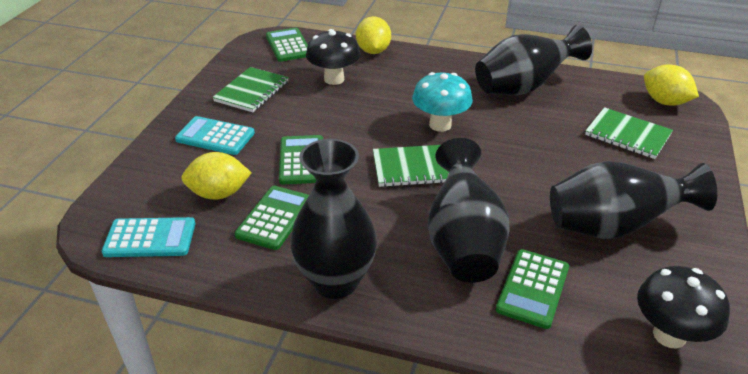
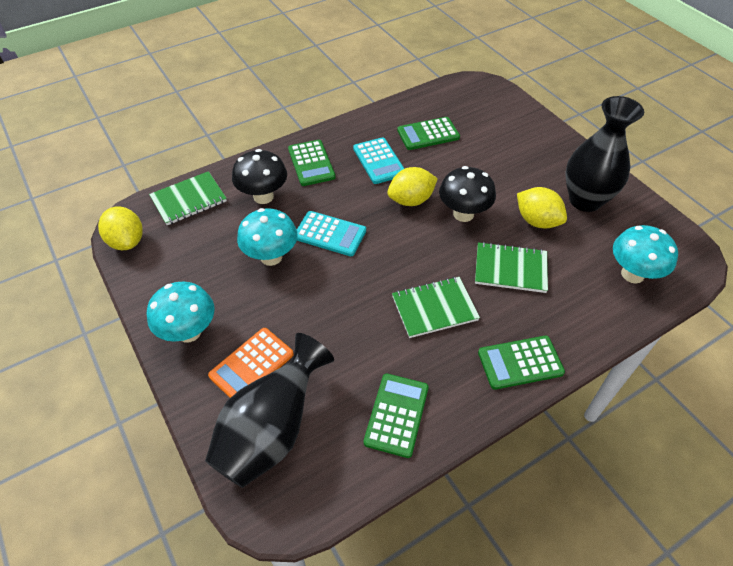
black vase: 4 -> 2
orange calculator: 0 -> 1
turquoise mushroom: 1 -> 3

